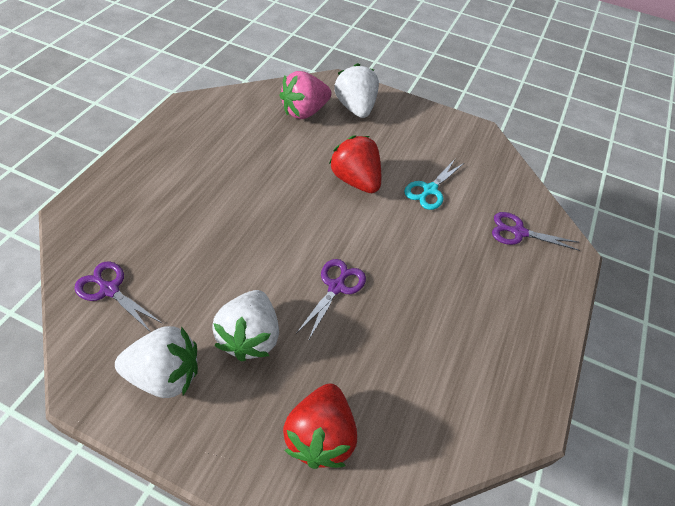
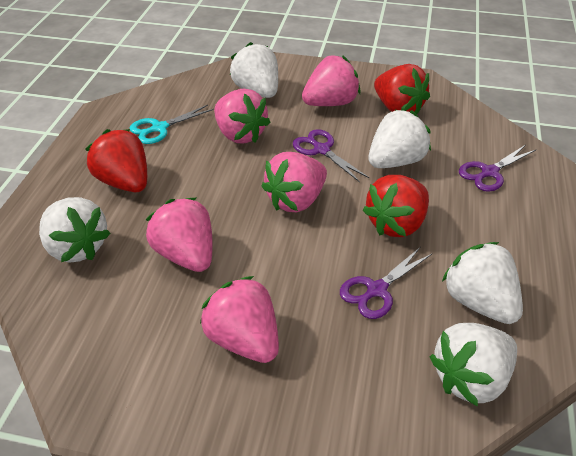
pink strawberry: 1 -> 5
red strawberry: 2 -> 3
white strawberry: 3 -> 5

